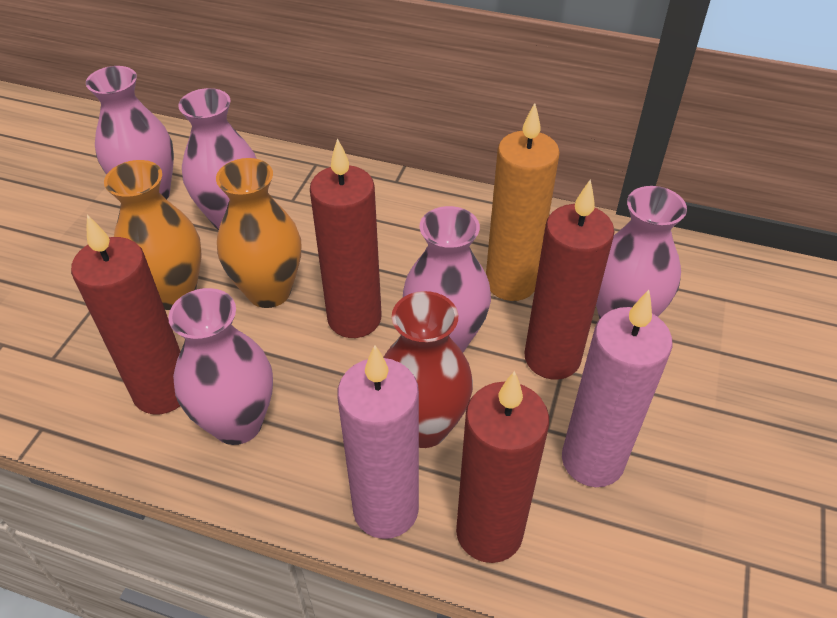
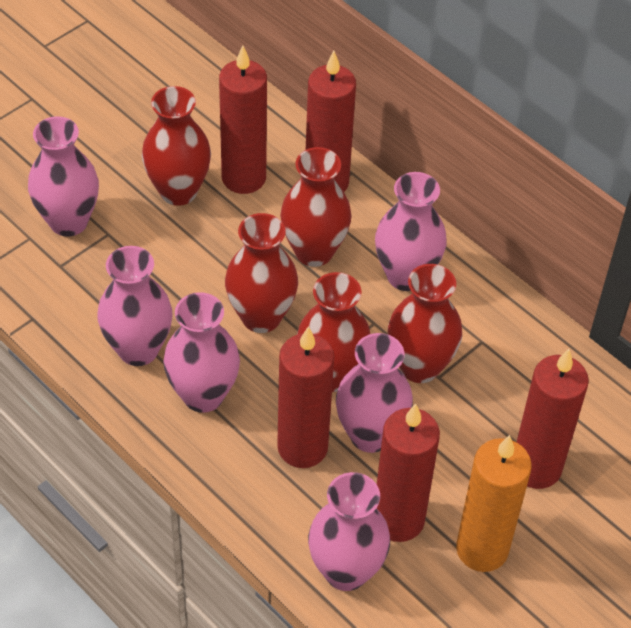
orange vase: 2 -> 0
pink candle: 2 -> 0
pink vase: 5 -> 6
red candle: 4 -> 5
red vase: 1 -> 5

